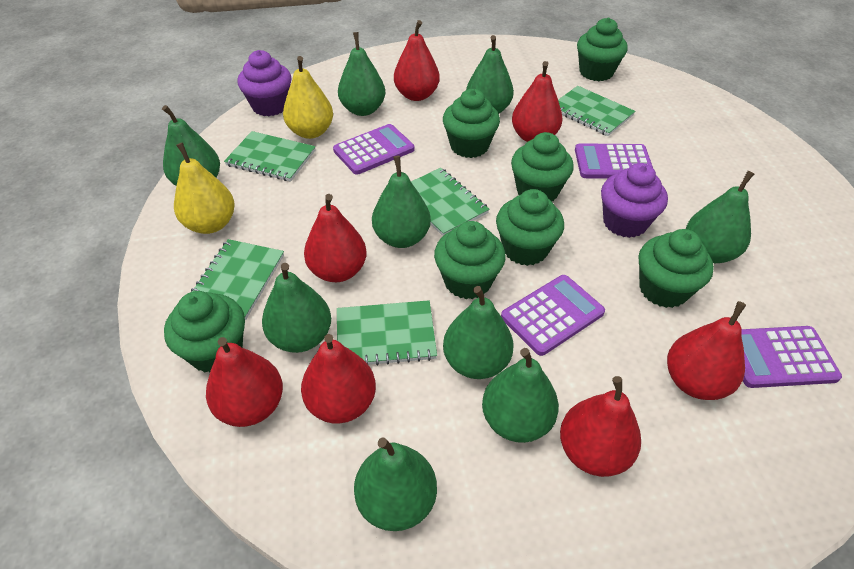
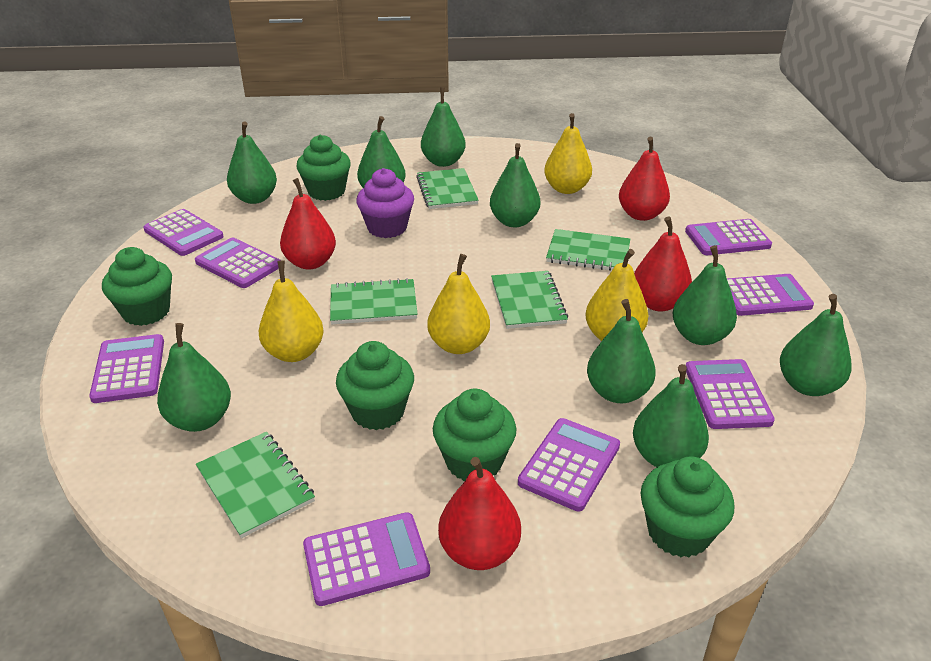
green cupcake: 7 -> 5
purple calculator: 4 -> 8
purple cupcake: 2 -> 1
red pear: 7 -> 4
yellow pear: 2 -> 4

